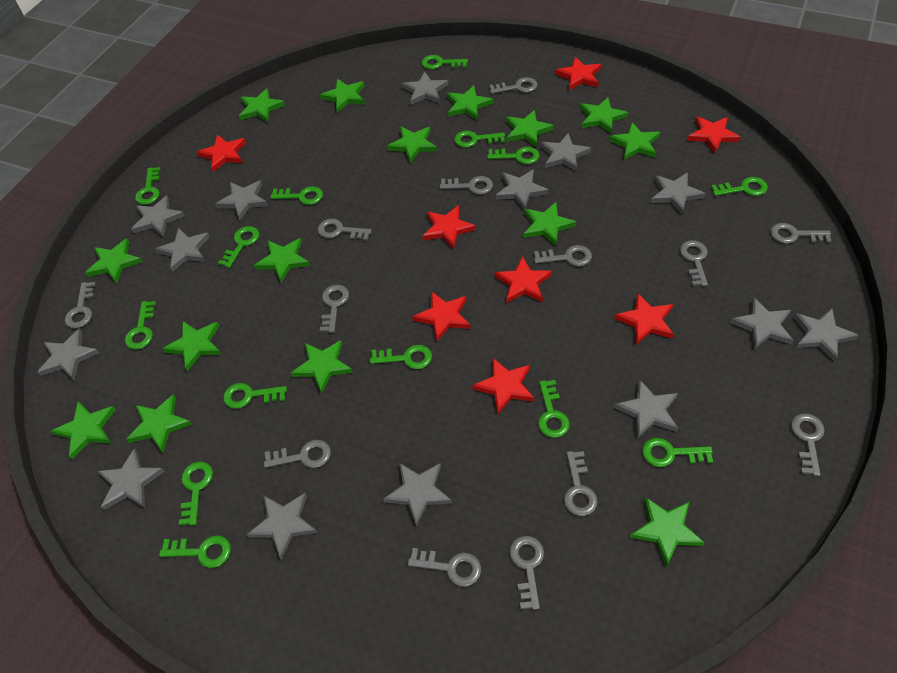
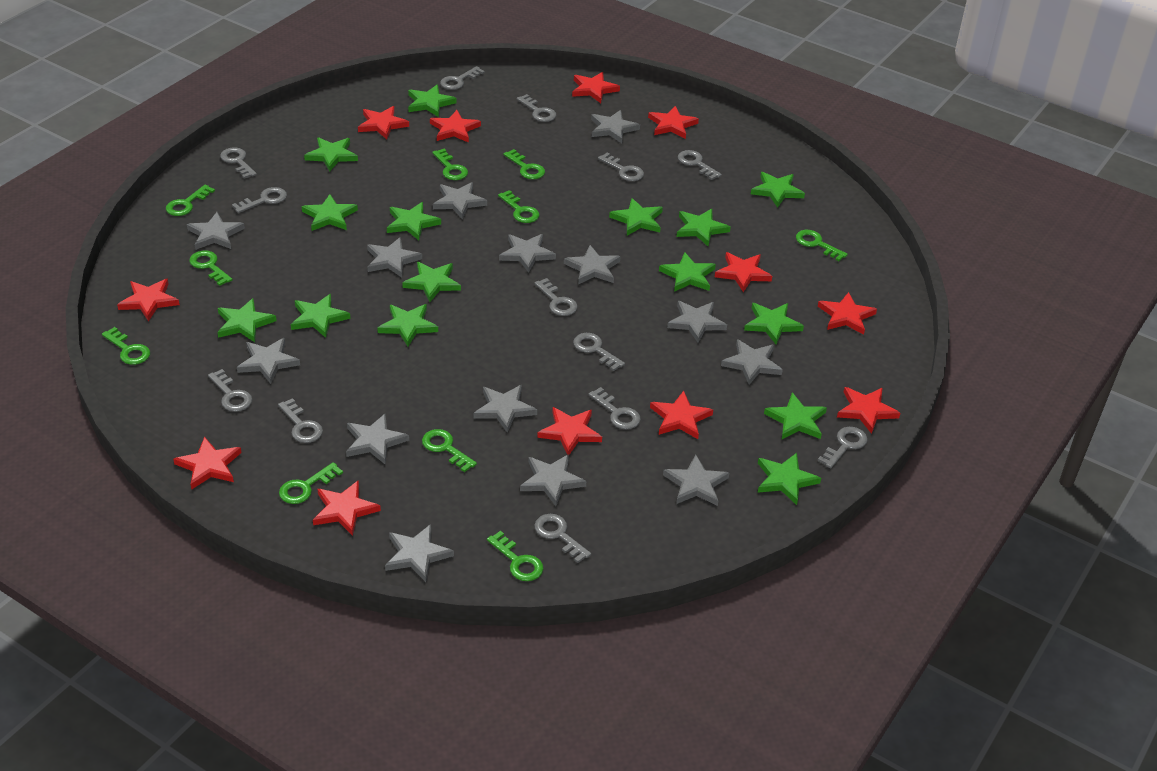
green key: 14 -> 10
red star: 8 -> 12

